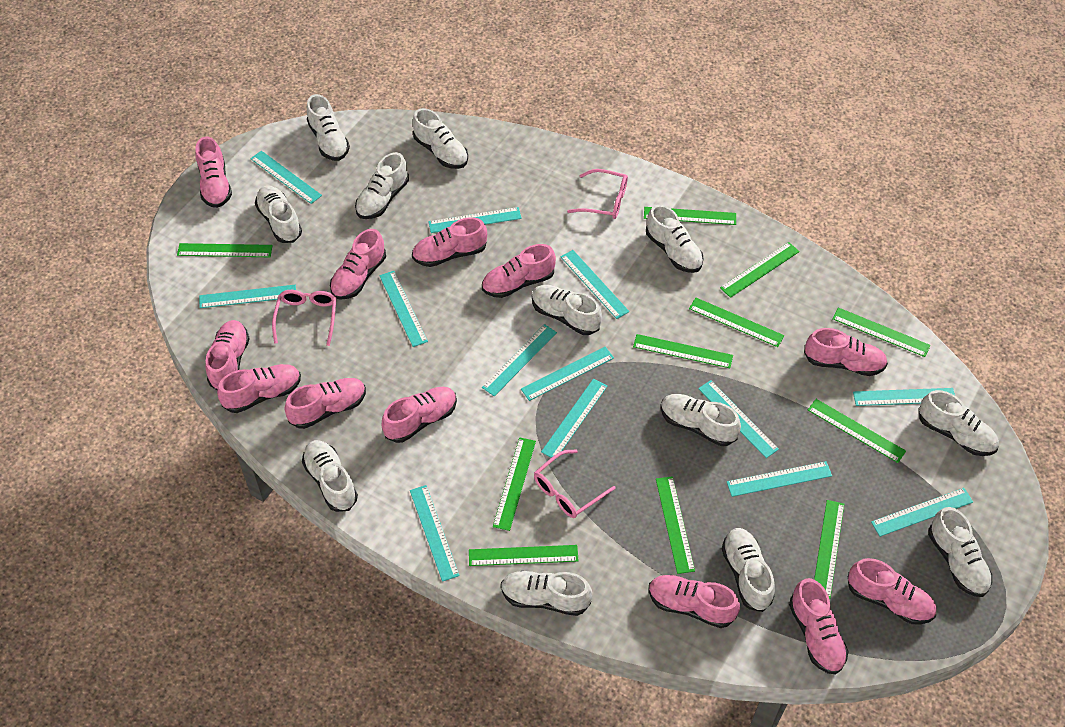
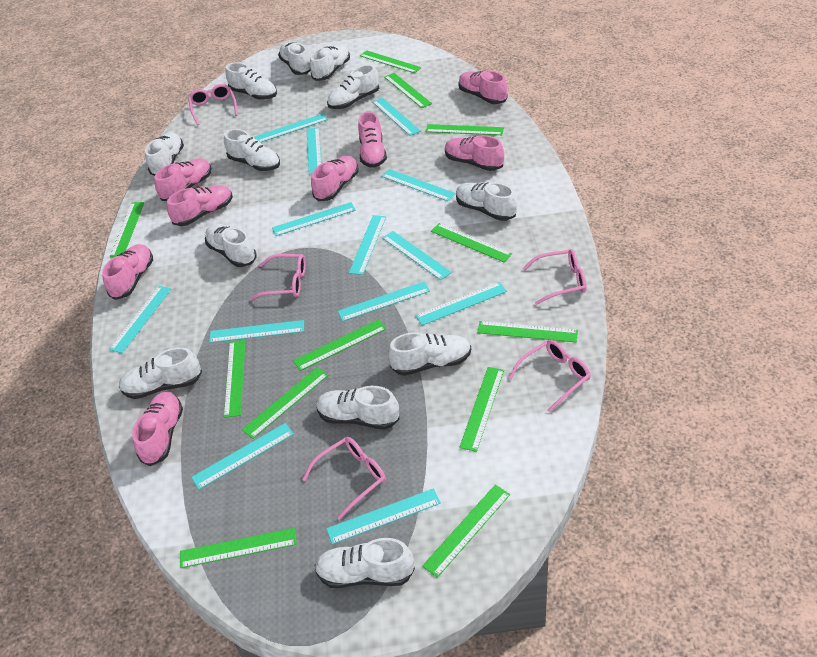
green ruler: 11 -> 12
pink glasses: 3 -> 5
pink shoe: 12 -> 8

